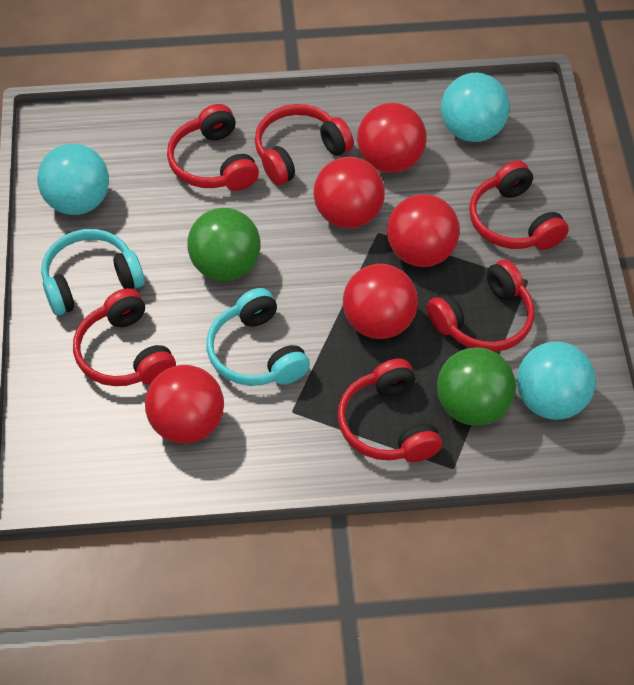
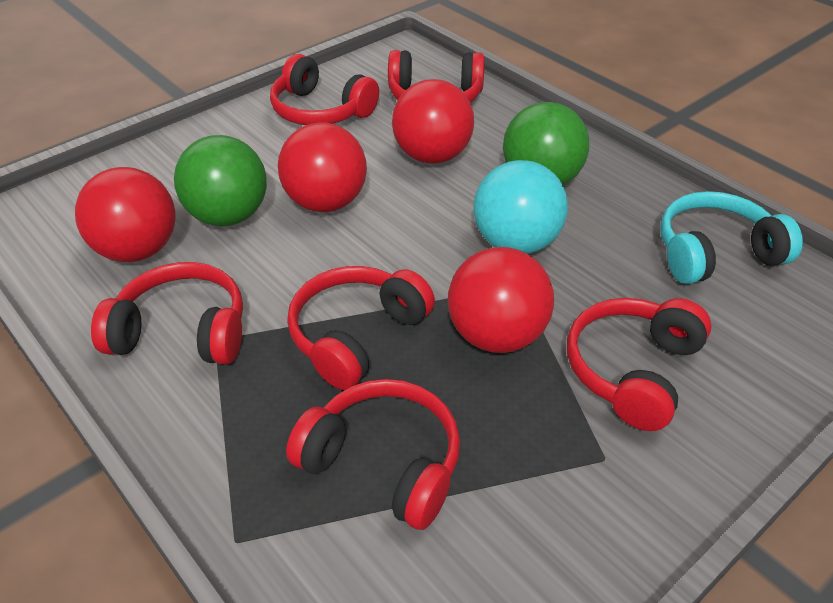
red ball: 5 -> 4
turquoise ball: 3 -> 1
turquoise headphones: 2 -> 1

